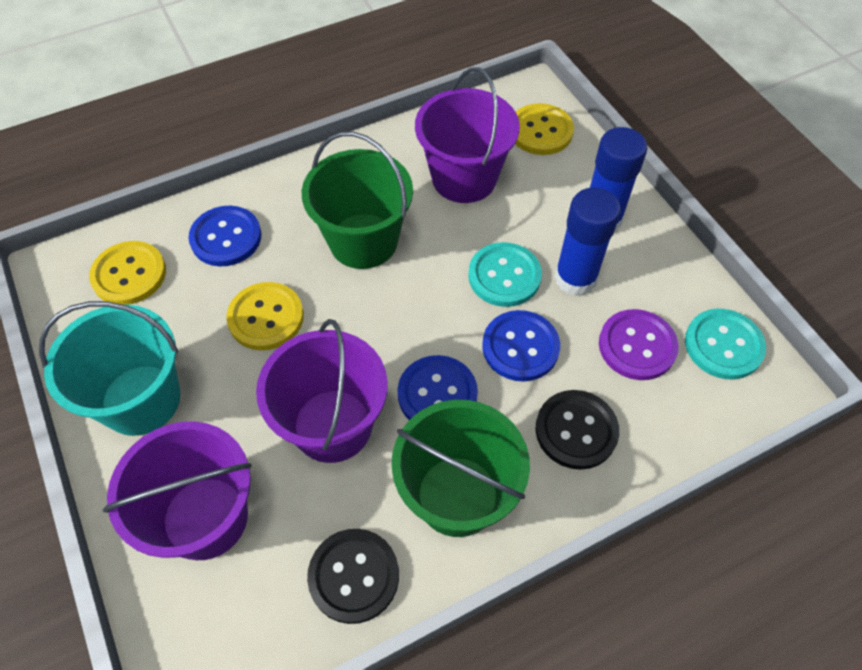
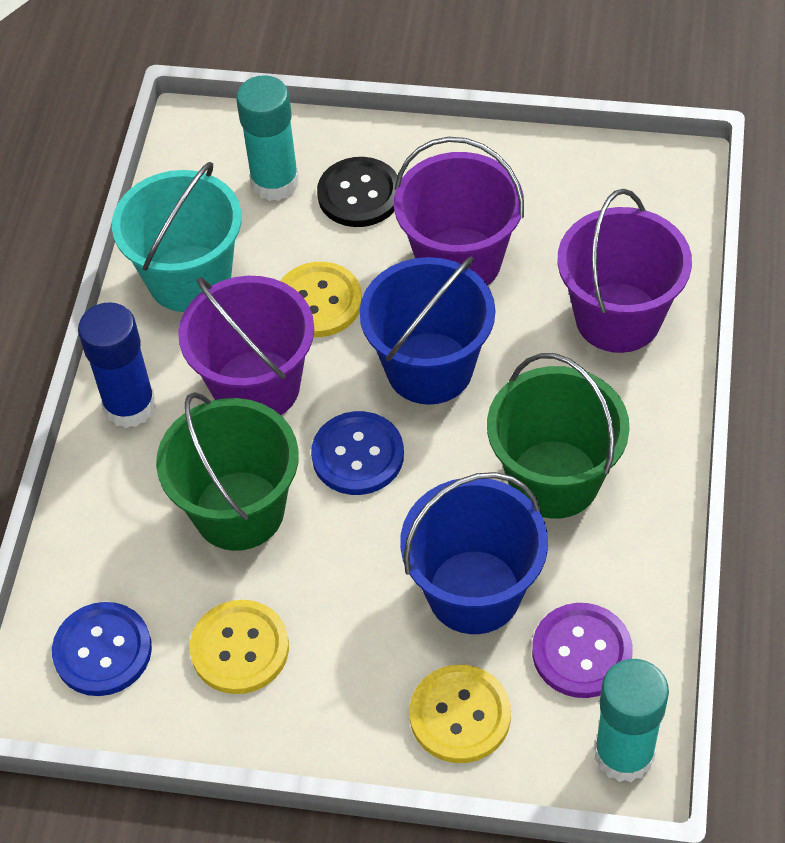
black button: 2 -> 1
blue bucket: 0 -> 2
blue button: 3 -> 2
blue glue stick: 2 -> 1
turquoise button: 2 -> 0
turquoise glue stick: 0 -> 2

